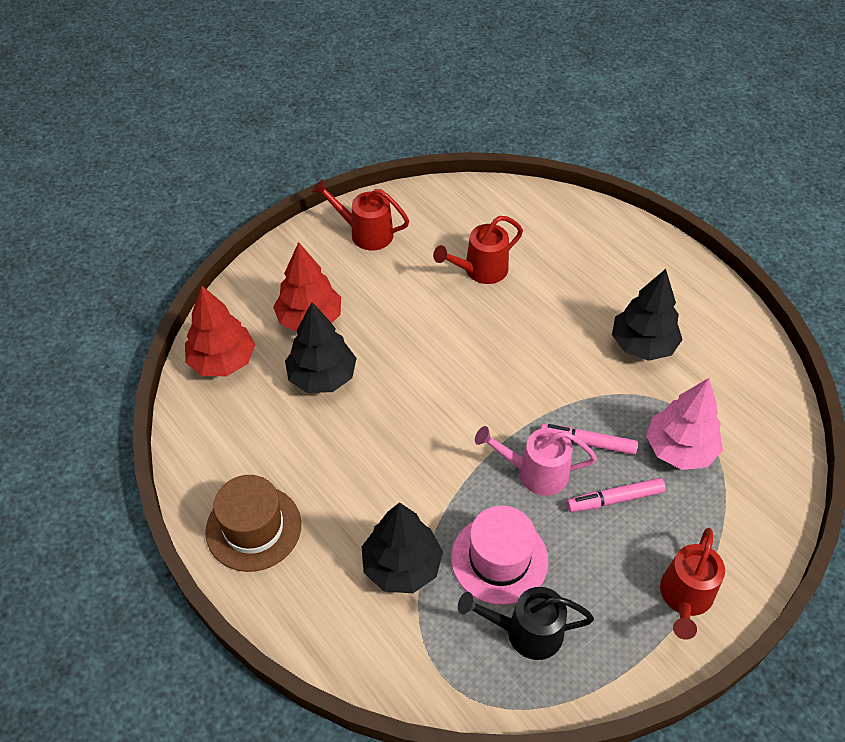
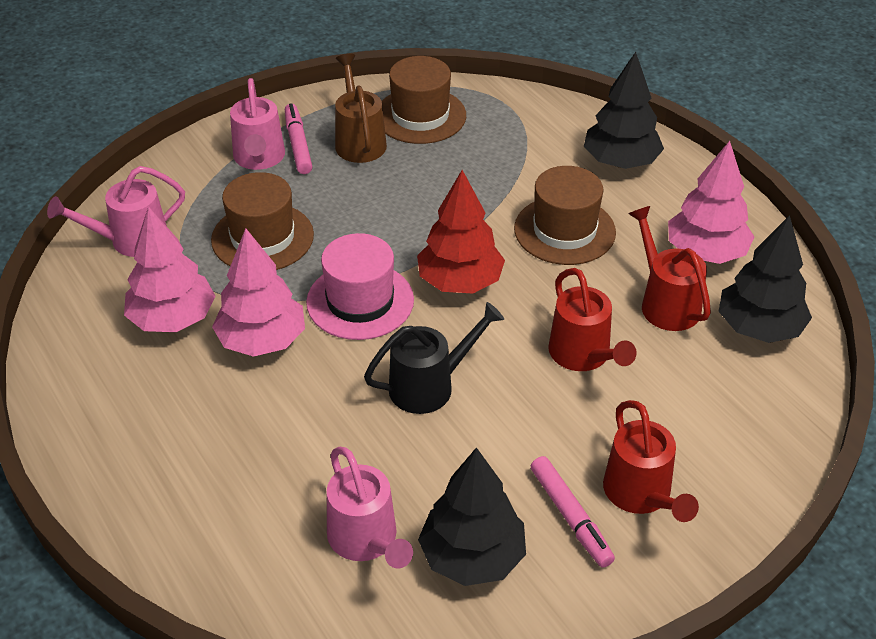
brown hat: 1 -> 3
brown watering can: 0 -> 1
pink tree: 1 -> 3
pink watering can: 1 -> 3
red tree: 2 -> 1

